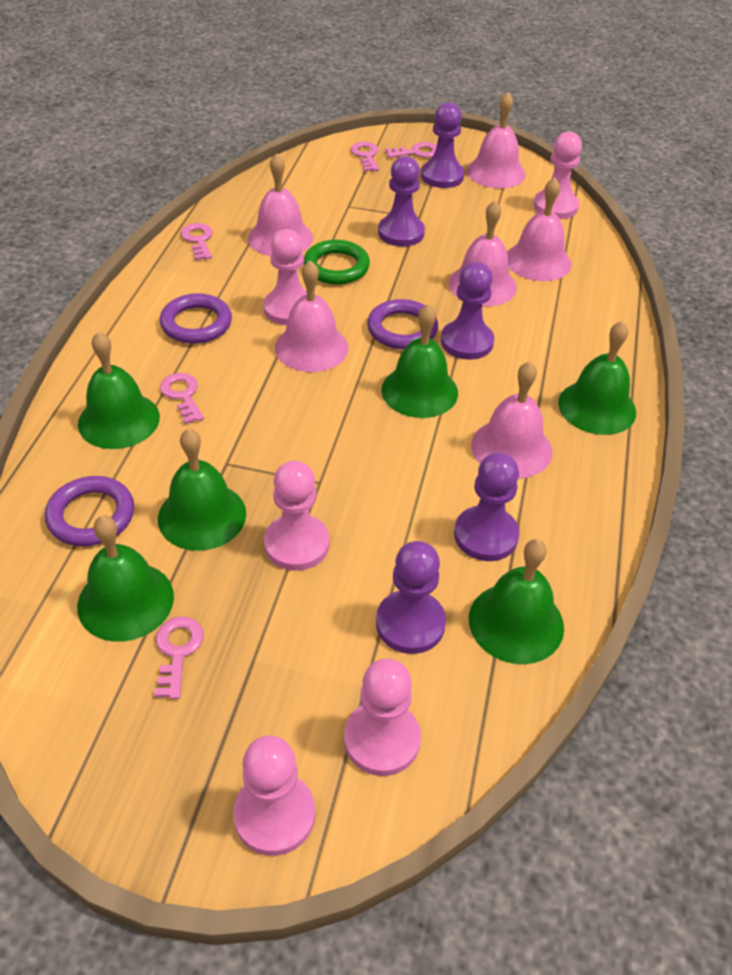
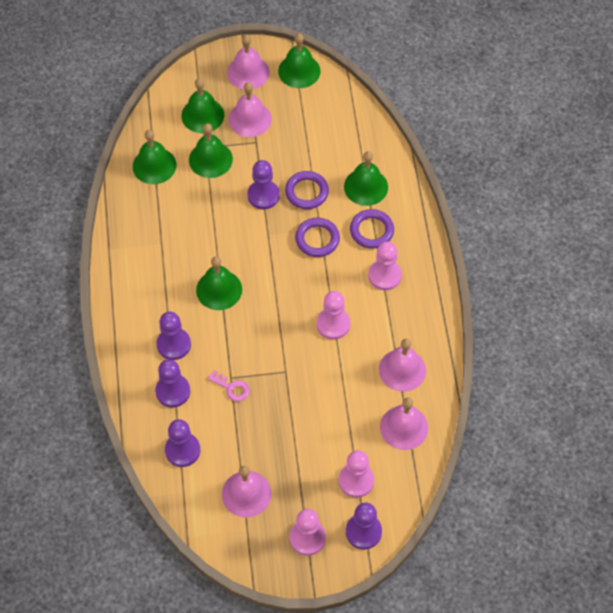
green ring: 1 -> 0
pink bell: 6 -> 5
pink key: 5 -> 1
pink pawn: 5 -> 4

